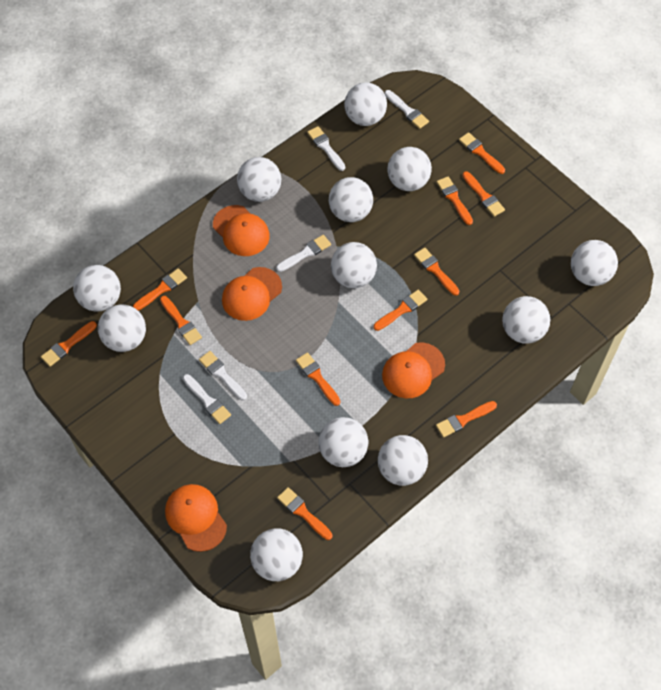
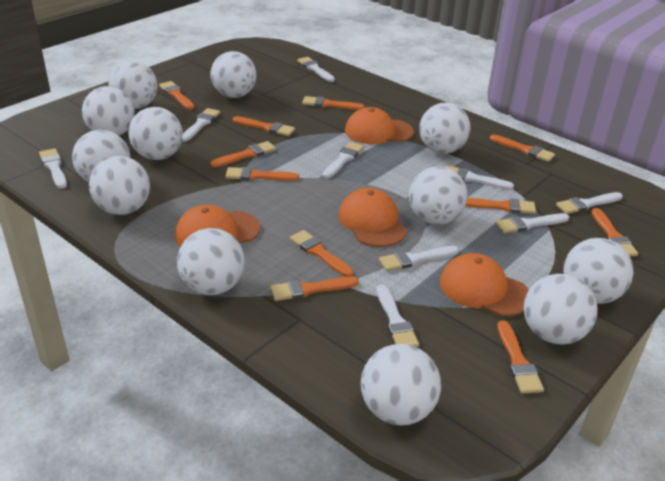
white brush: 5 -> 9

